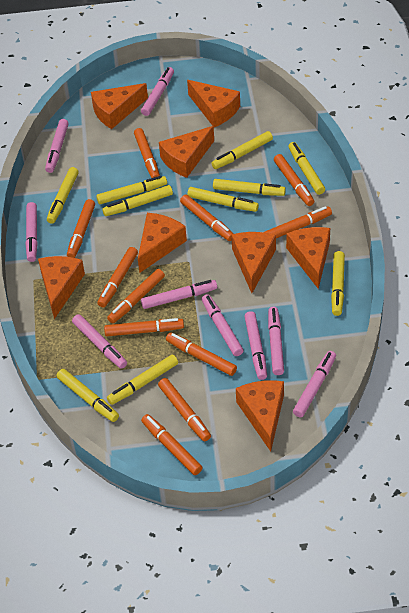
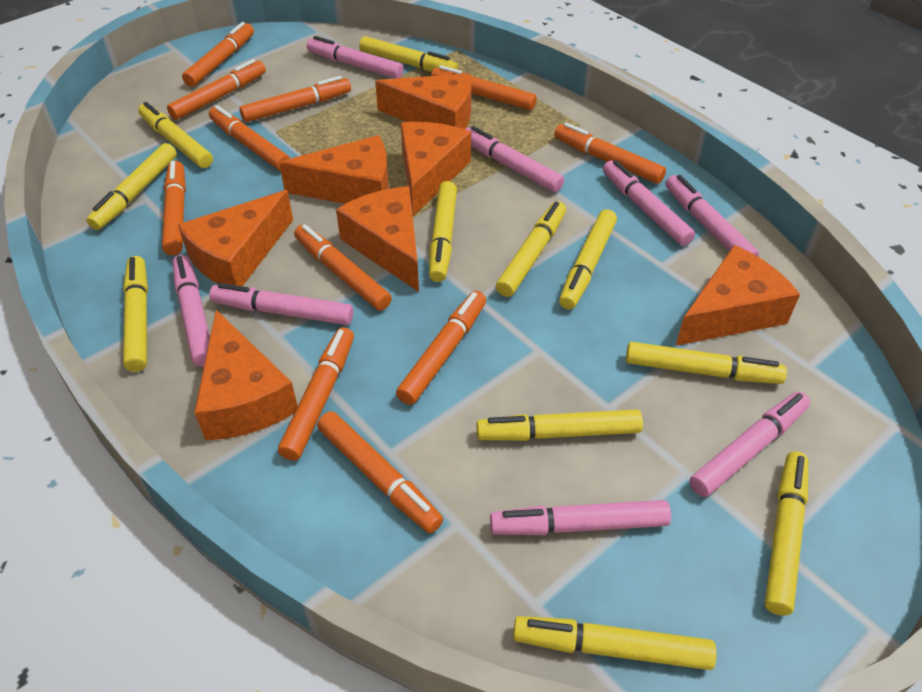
orange cheese: 8 -> 7
pink marker: 9 -> 8
yellow marker: 10 -> 11

